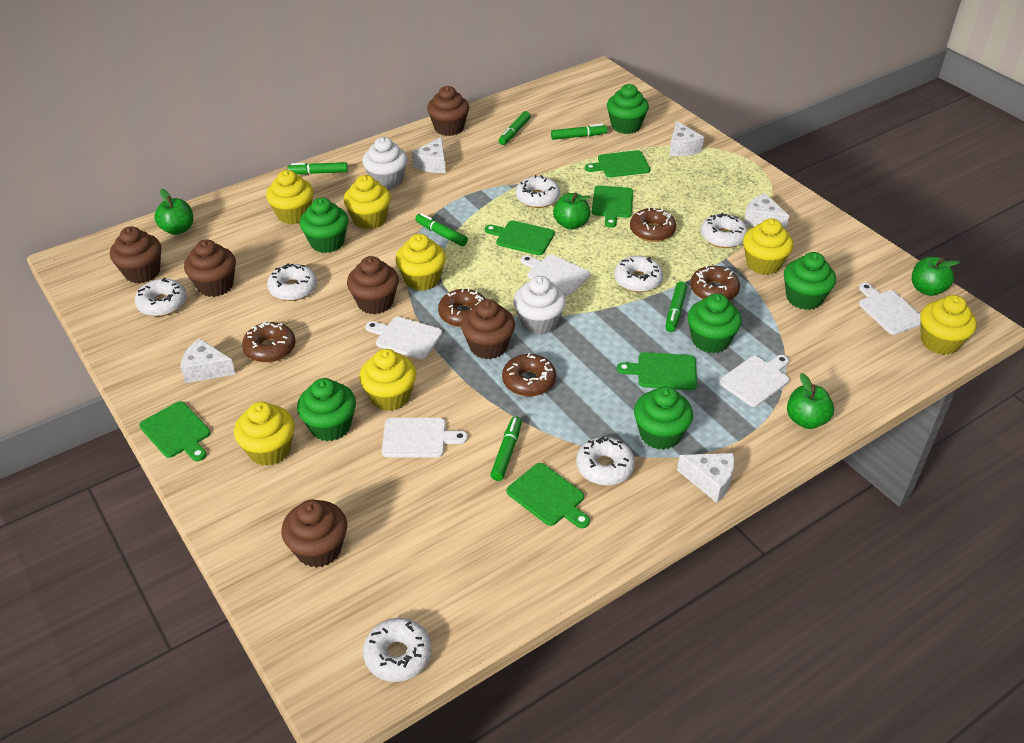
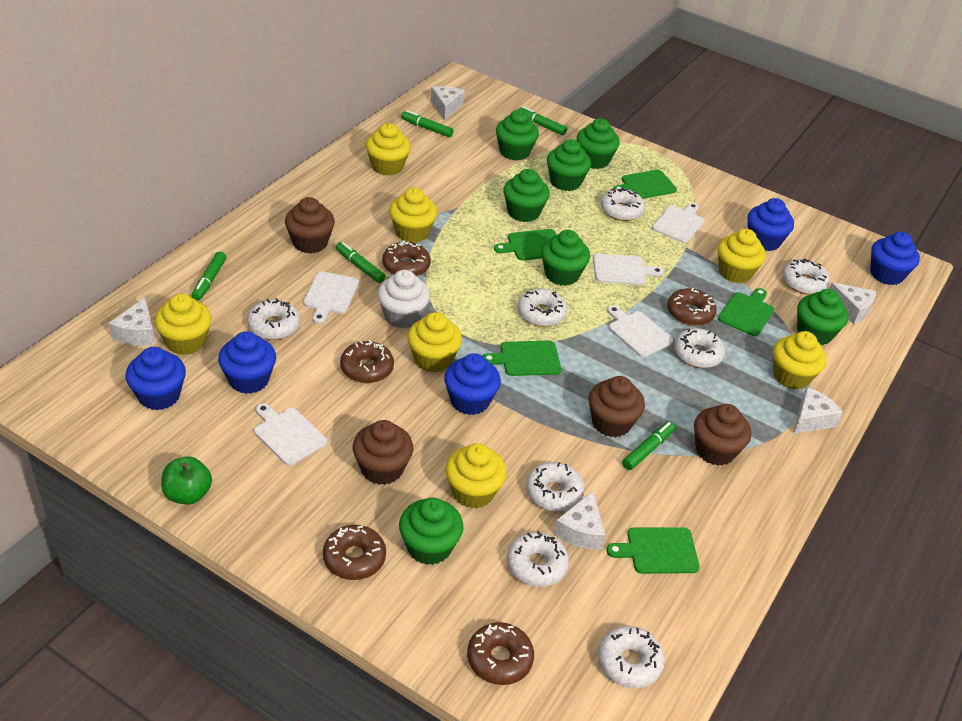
blue cupcake: 0 -> 5
brown cupcake: 6 -> 4
green apple: 4 -> 1
green cupcake: 6 -> 7
green cutting board: 6 -> 5
green marker: 6 -> 5
white cupcake: 2 -> 1
white donut: 7 -> 8

